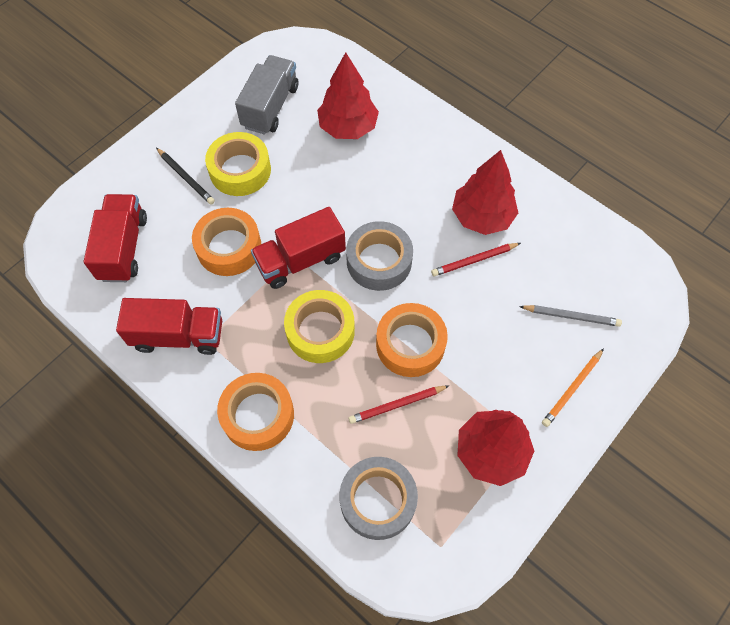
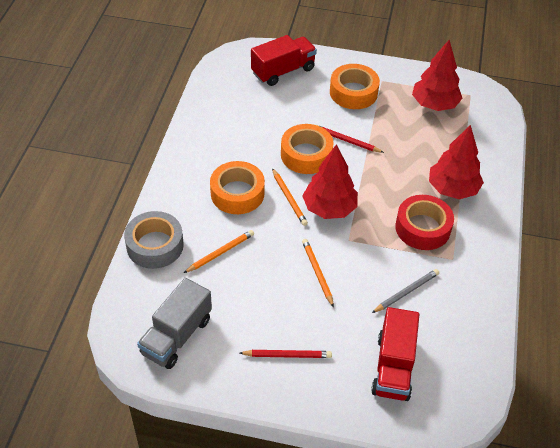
black pencil: 1 -> 0
grey tape: 2 -> 1
orange pencil: 1 -> 3
red tape: 0 -> 1
red truck: 3 -> 2
yellow tape: 2 -> 0

